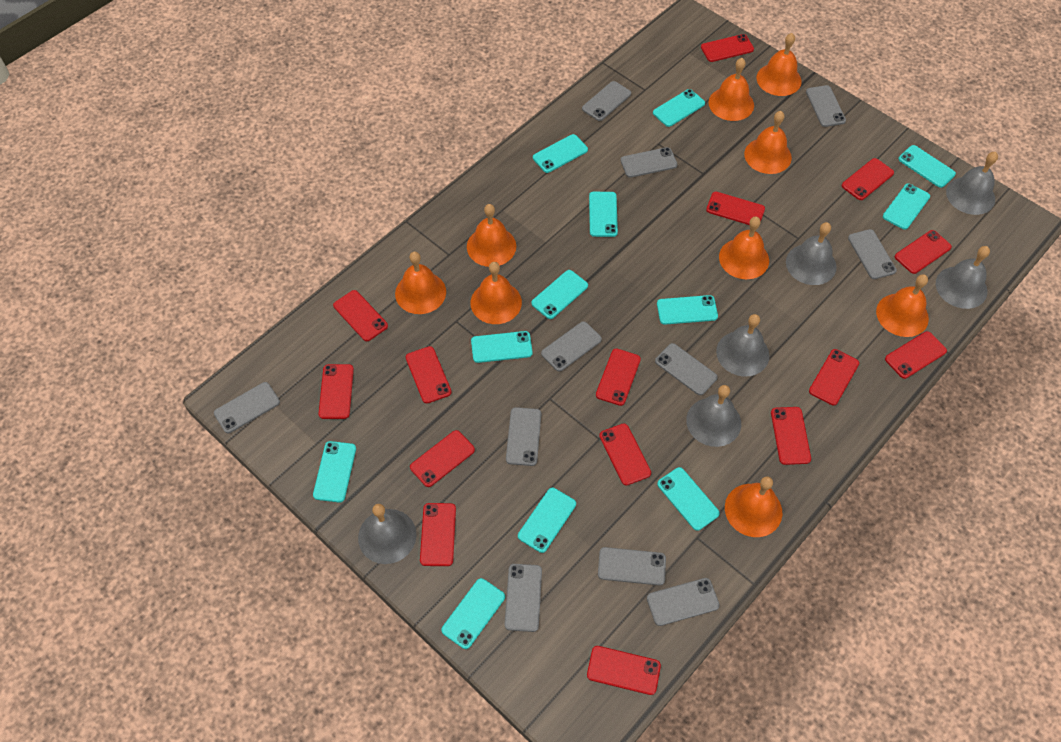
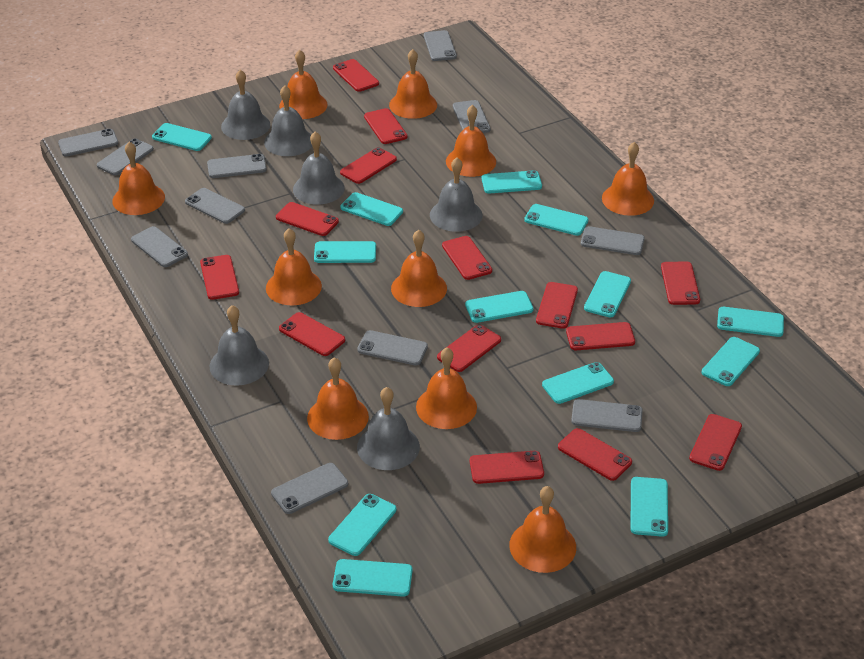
orange bell: 9 -> 10
red phone: 15 -> 14
turquoise phone: 12 -> 13

